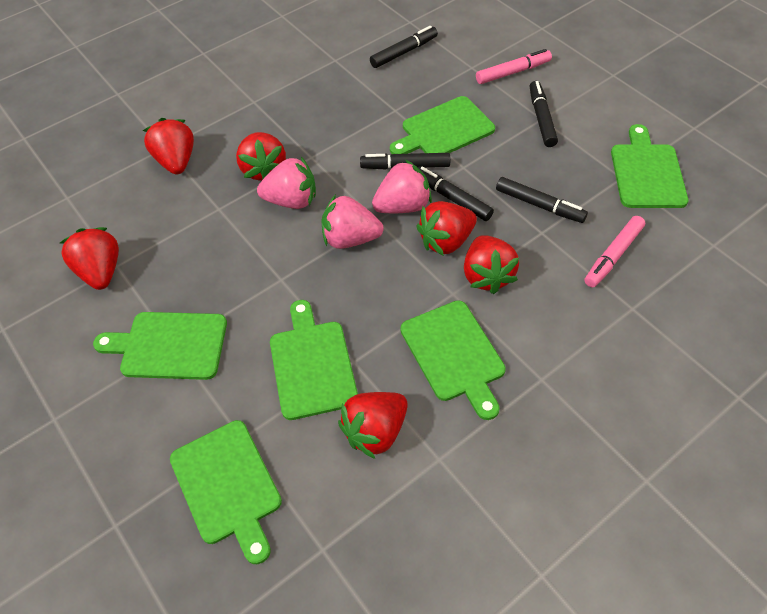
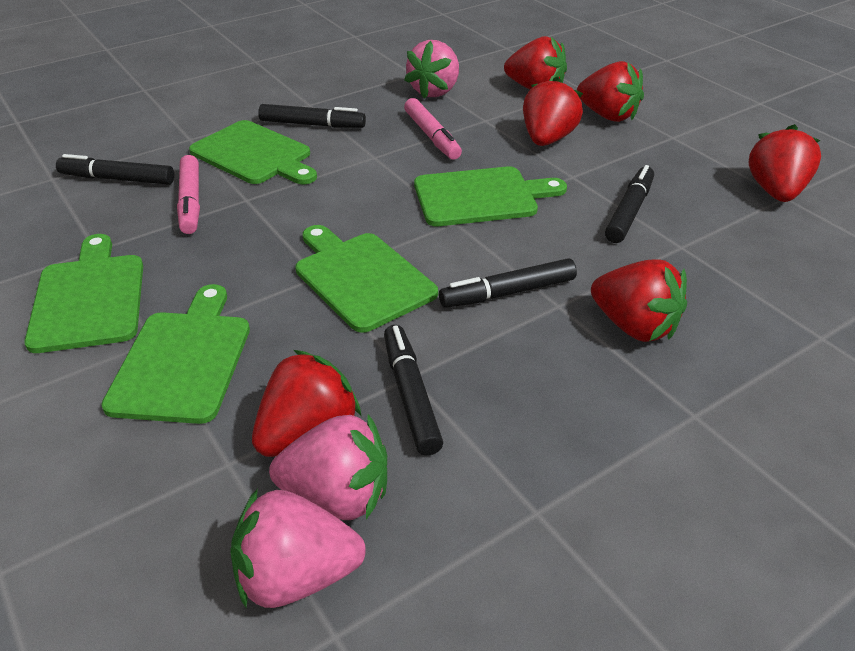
green cutting board: 6 -> 5

